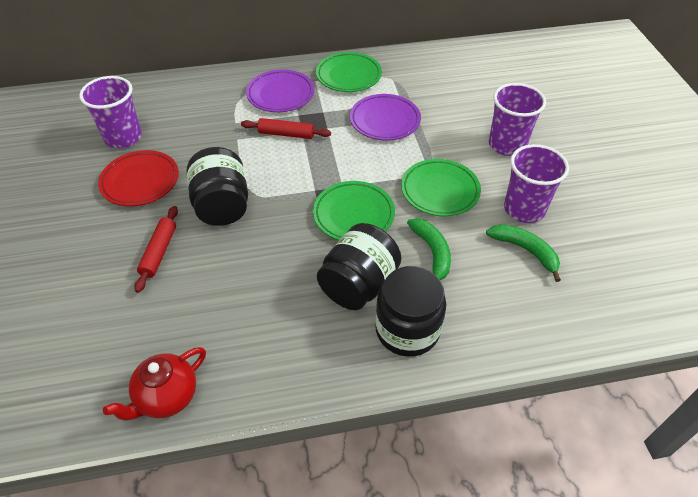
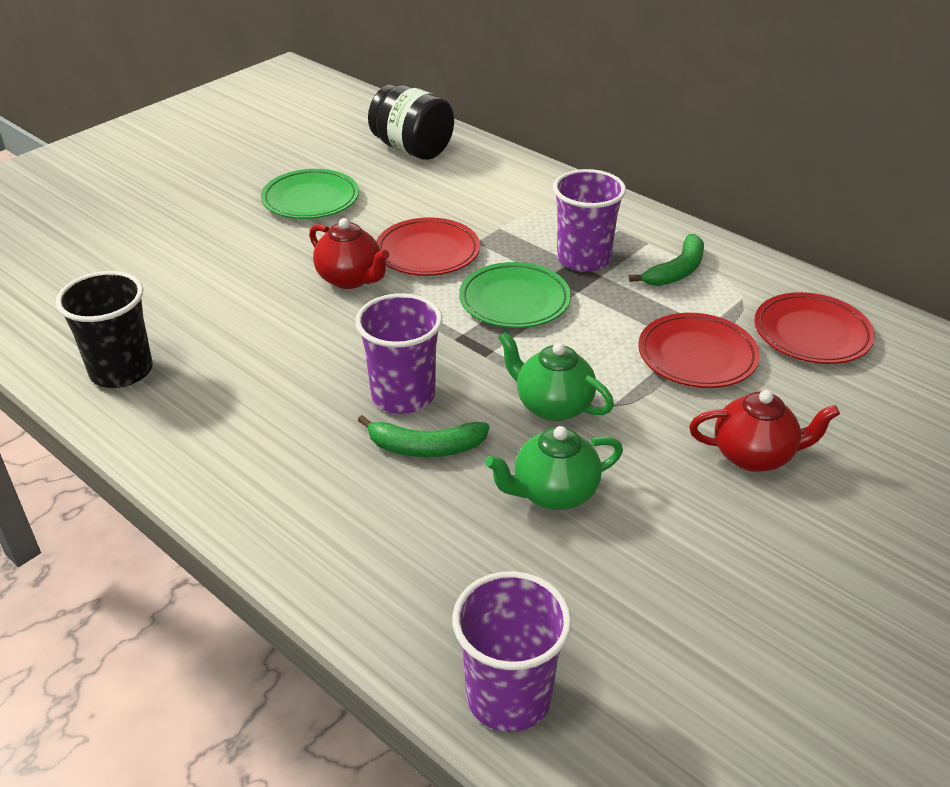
black cup: 0 -> 1
black jar: 3 -> 1
green plate: 3 -> 2
green teapot: 0 -> 2
purple plate: 2 -> 0
red plate: 1 -> 3
red rolling pin: 2 -> 0
red teapot: 1 -> 2

